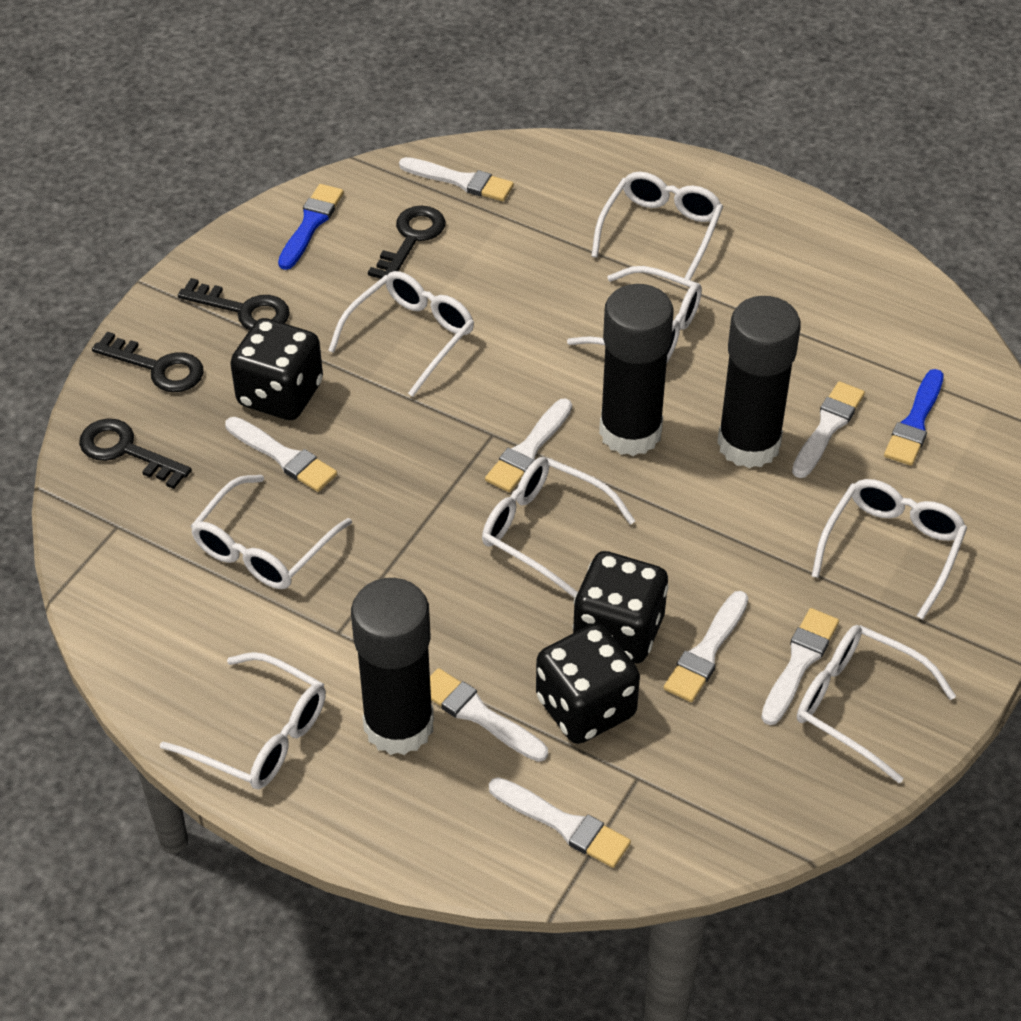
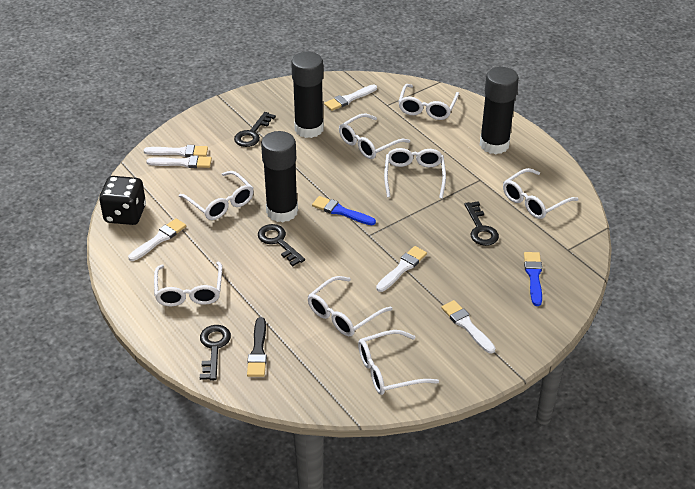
black brush: 0 -> 1
black dice: 3 -> 1
white brush: 8 -> 6

